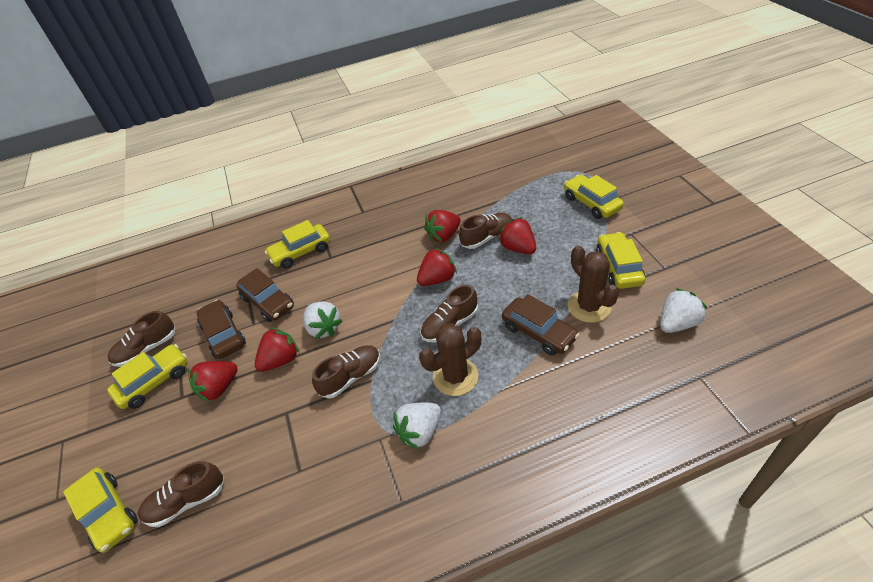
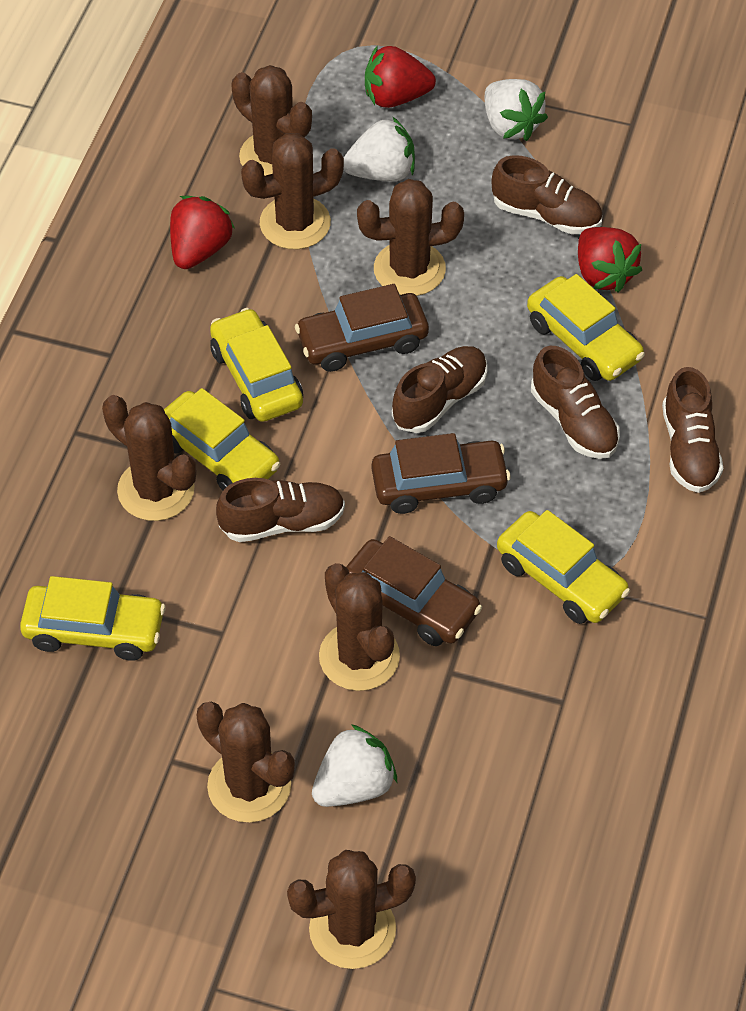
brown cactus: 2 -> 7
red strawberry: 5 -> 3

